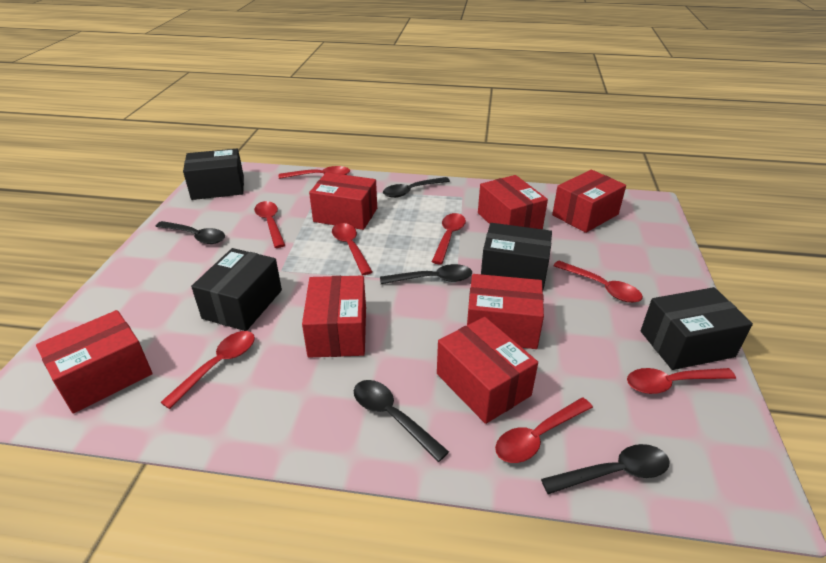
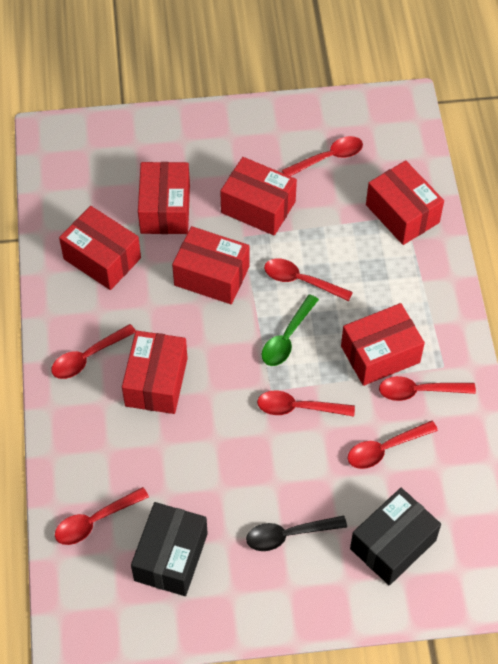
black box: 4 -> 2
black spoon: 5 -> 1
green spoon: 0 -> 1
red spoon: 8 -> 7

